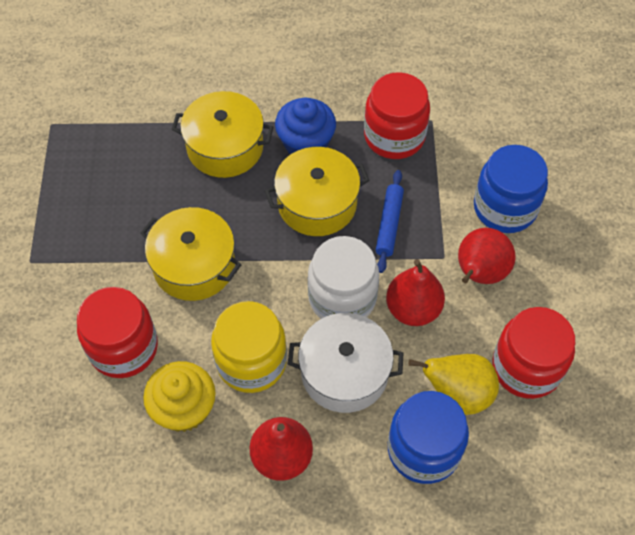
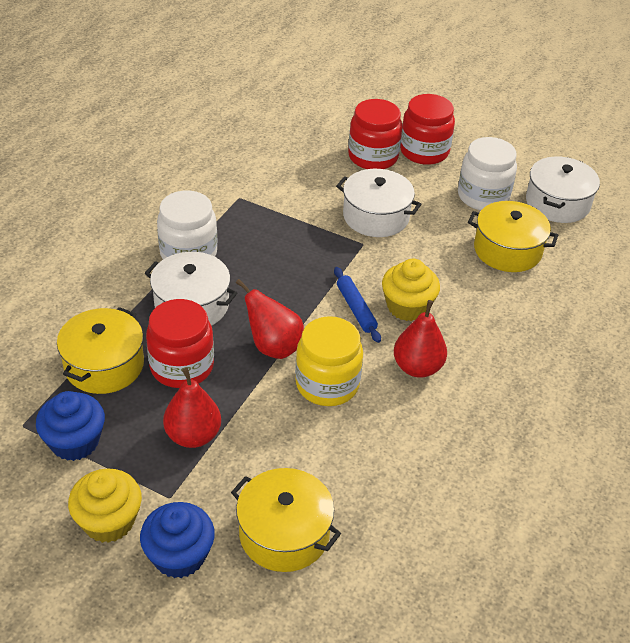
blue cupcake: 1 -> 2
blue jar: 2 -> 0
white jar: 1 -> 2
white pot: 1 -> 3
yellow cupcake: 1 -> 2
yellow pear: 1 -> 0

